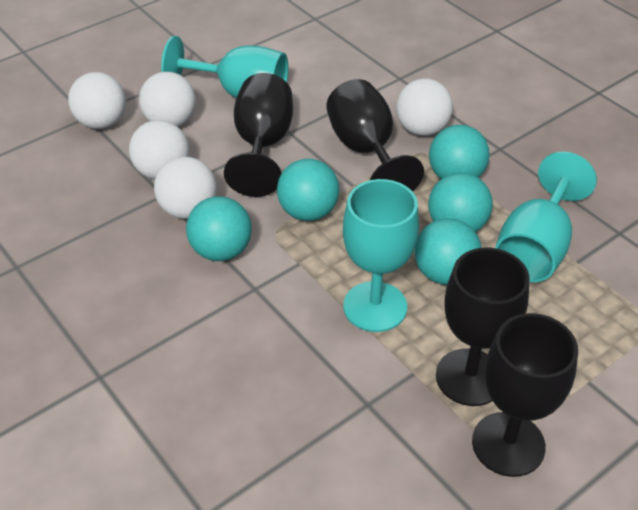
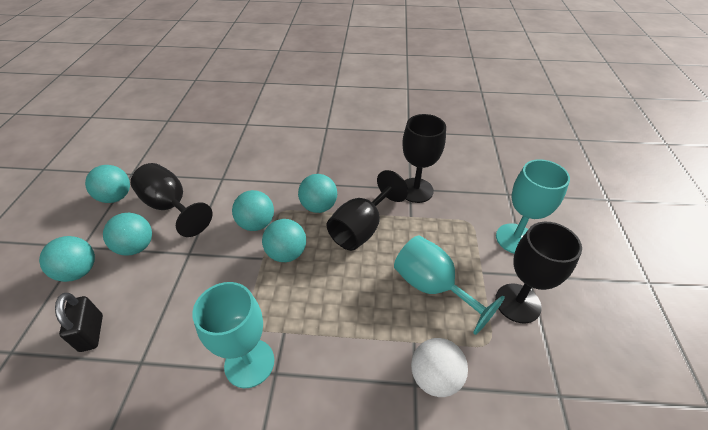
black padlock: 0 -> 1
turquoise ball: 5 -> 6
white ball: 5 -> 1

